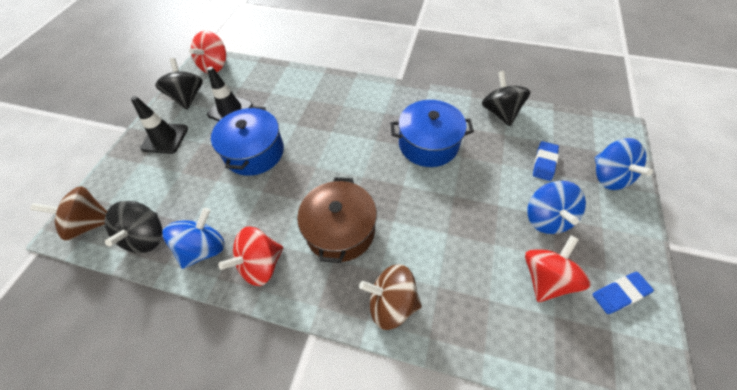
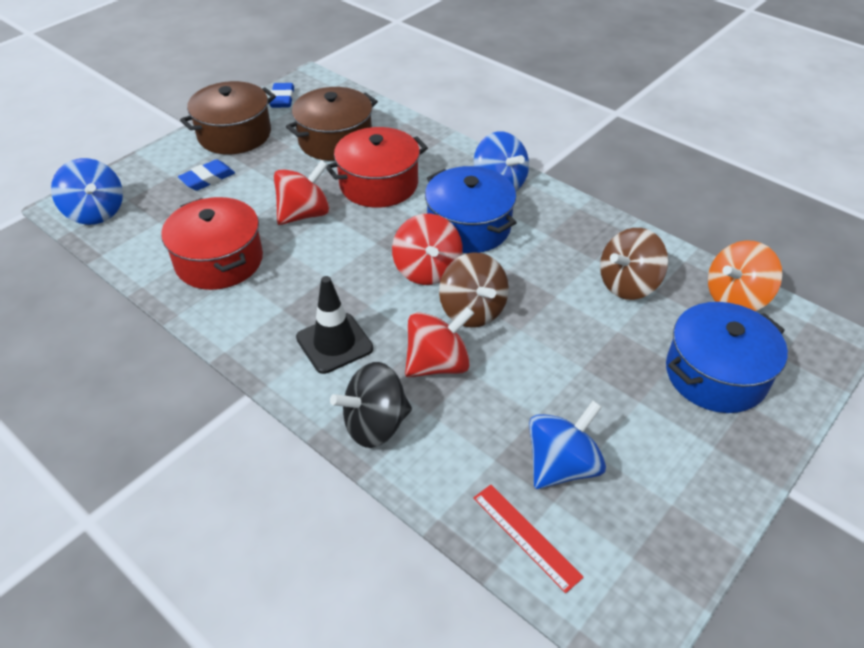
black spinning top: 3 -> 1
black traffic cone: 2 -> 1
brown pot: 1 -> 2
orange spinning top: 0 -> 1
red pot: 0 -> 2
red ruler: 0 -> 1

